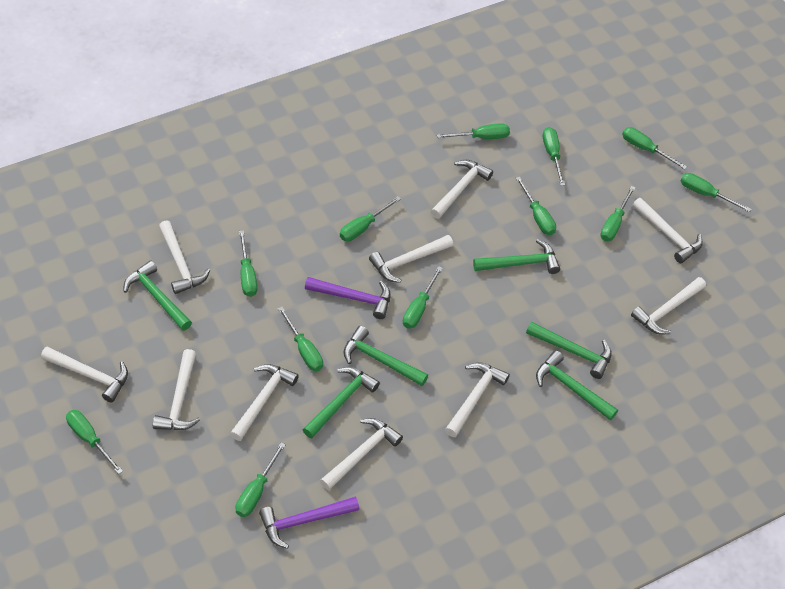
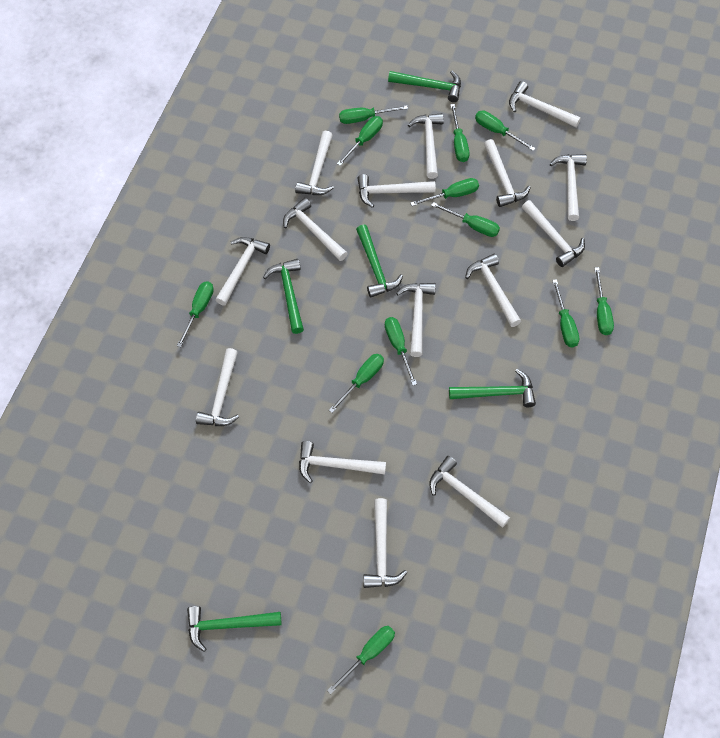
green hammer: 6 -> 5
purple hammer: 2 -> 0
white hammer: 10 -> 15

